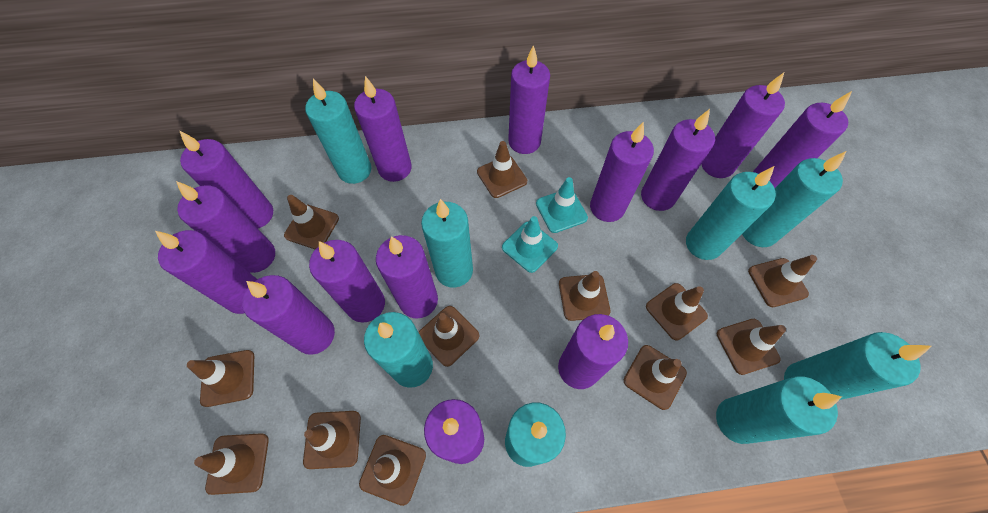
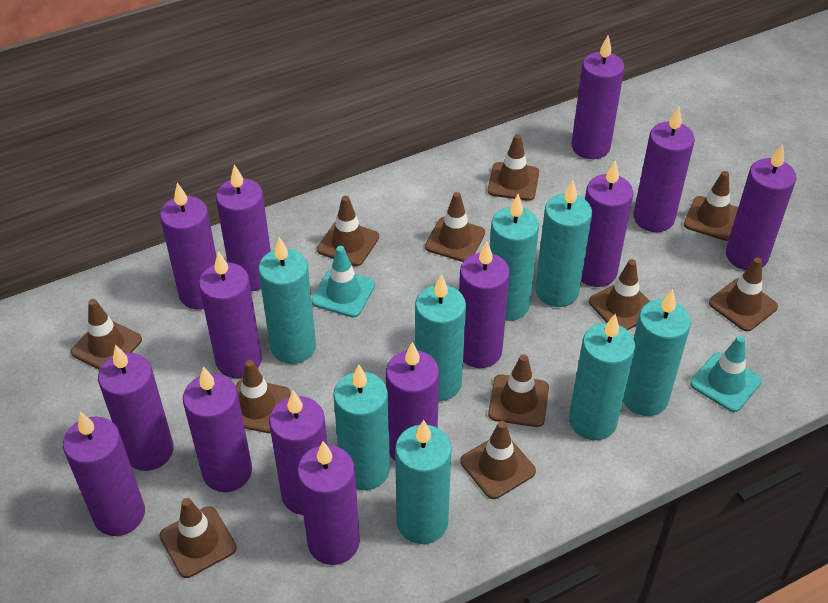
brown traffic cone: 12 -> 11

